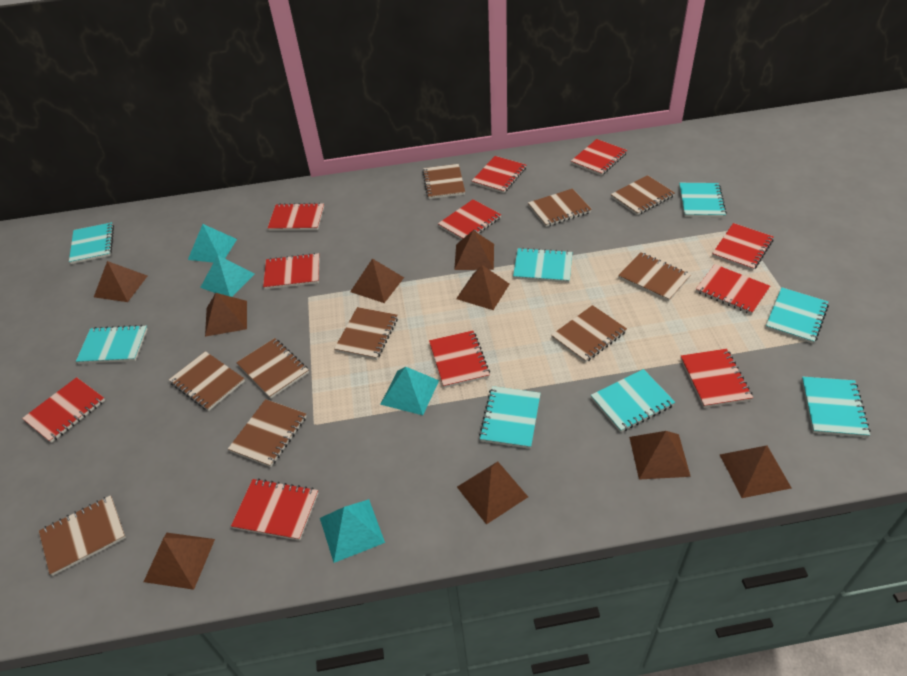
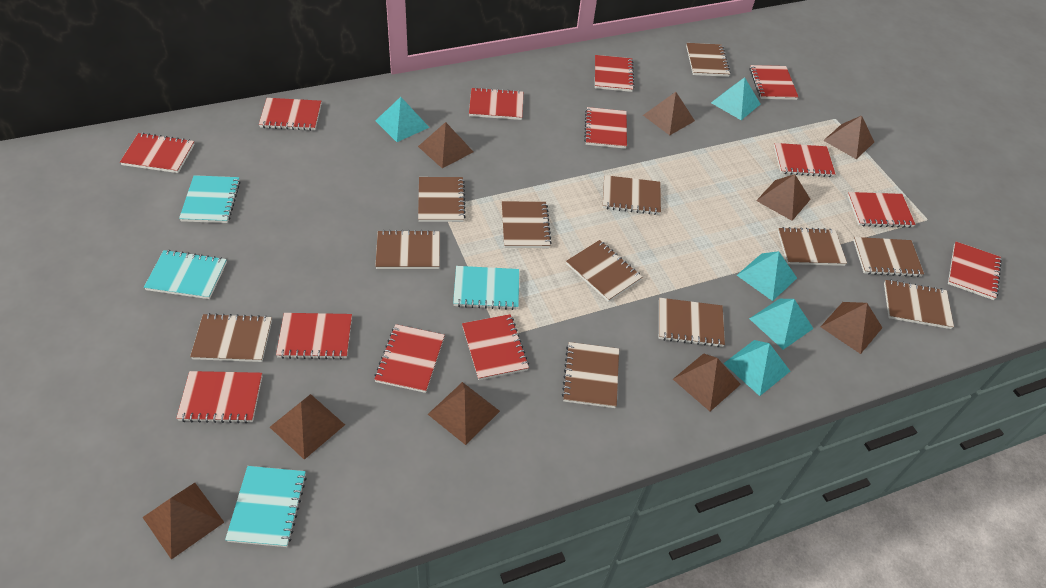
brown notebook: 10 -> 12
red notebook: 11 -> 13
turquoise notebook: 8 -> 4
turquoise pyramid: 4 -> 5

